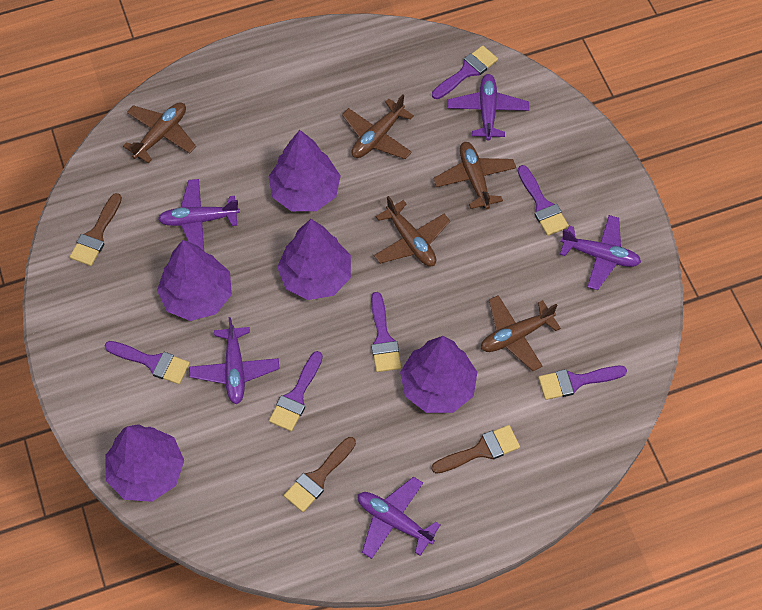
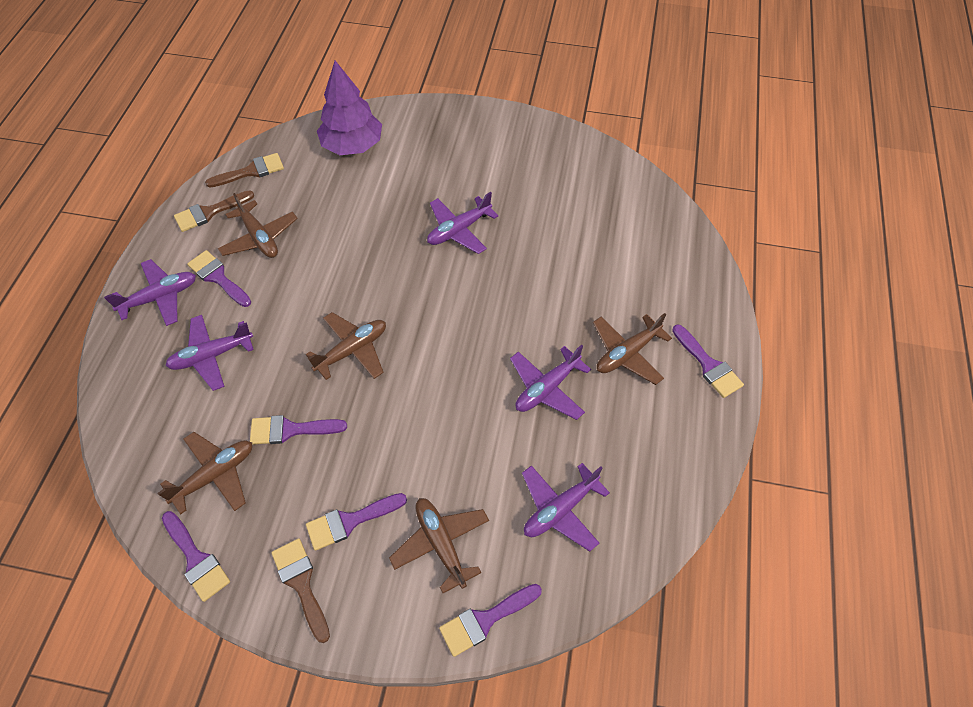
purple tree: 5 -> 1

